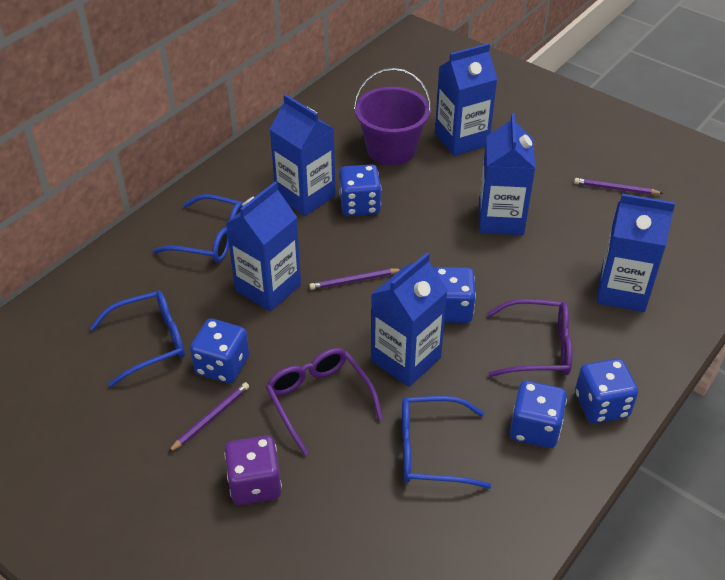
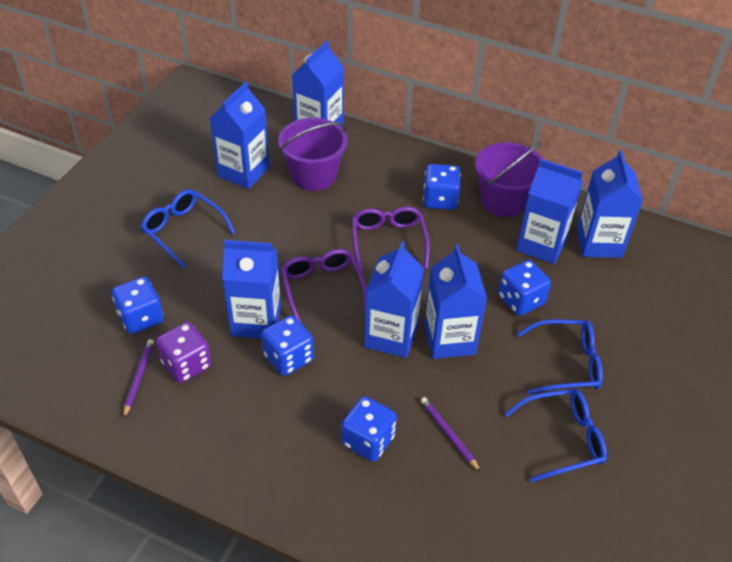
blue carton: 6 -> 7
purple bucket: 1 -> 2
purple pencil: 3 -> 2

